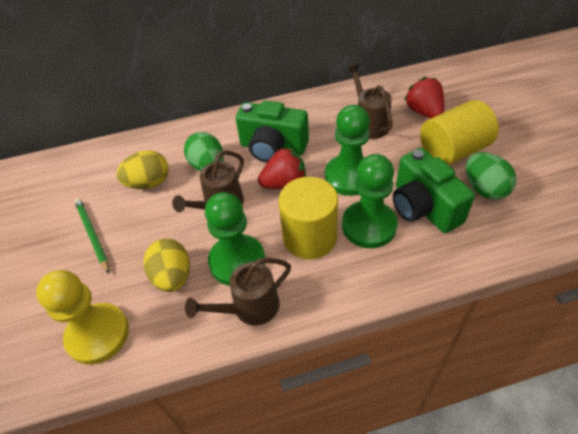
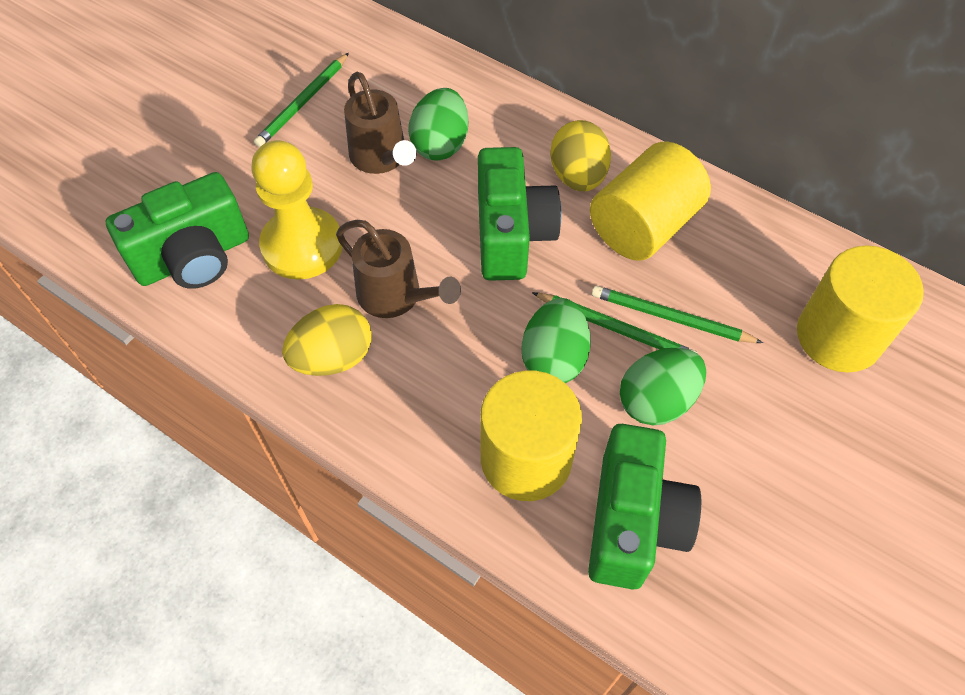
brown watering can: 3 -> 2
green camera: 2 -> 3
green egg: 2 -> 3
green pawn: 3 -> 0
green pencil: 1 -> 3
red strawberry: 2 -> 0
yellow cylinder: 2 -> 3

